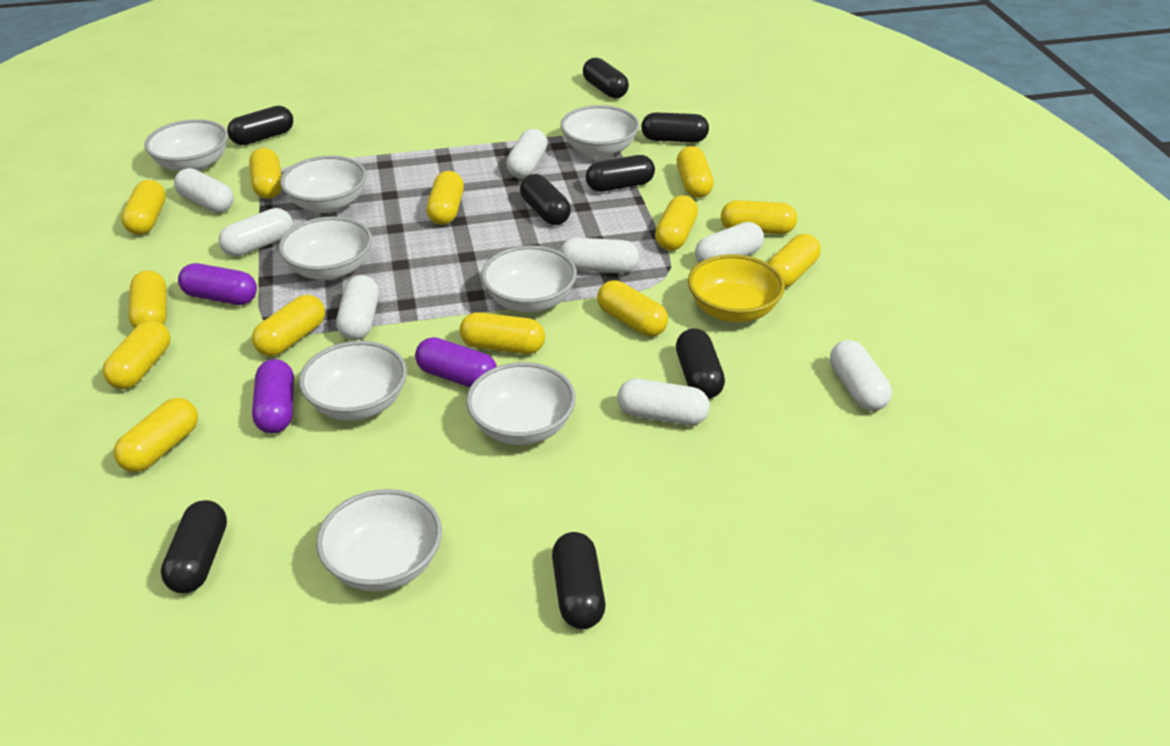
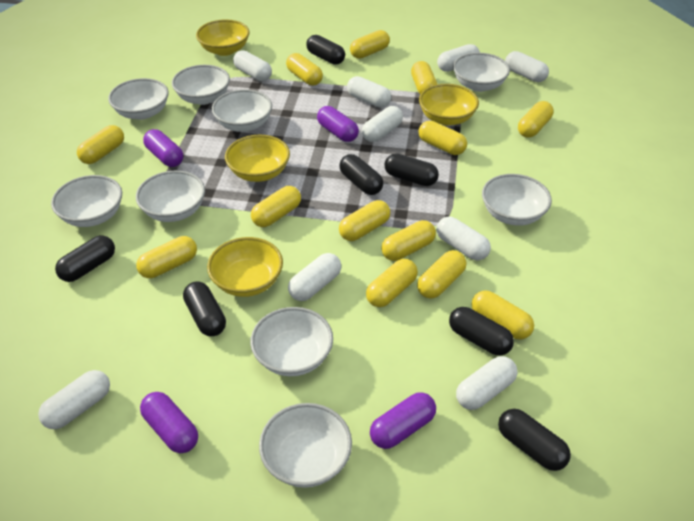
black capsule: 8 -> 7
purple capsule: 3 -> 4
white bowl: 8 -> 9
white capsule: 8 -> 9
yellow bowl: 1 -> 4

